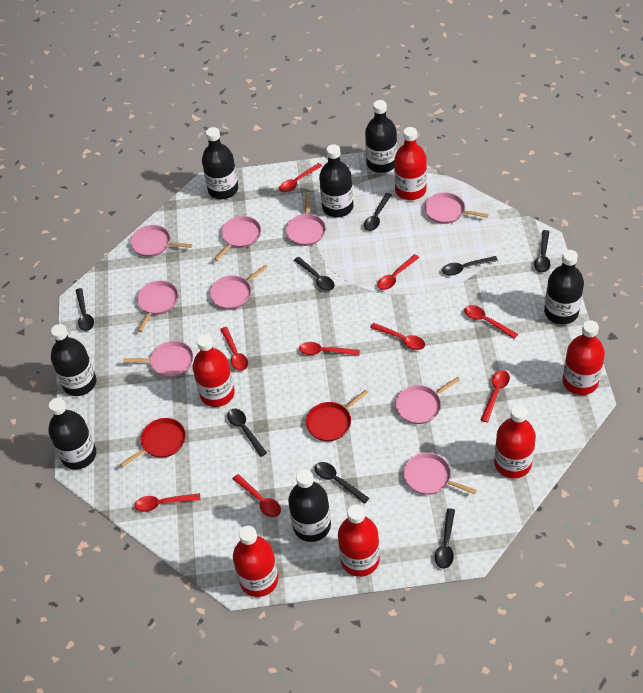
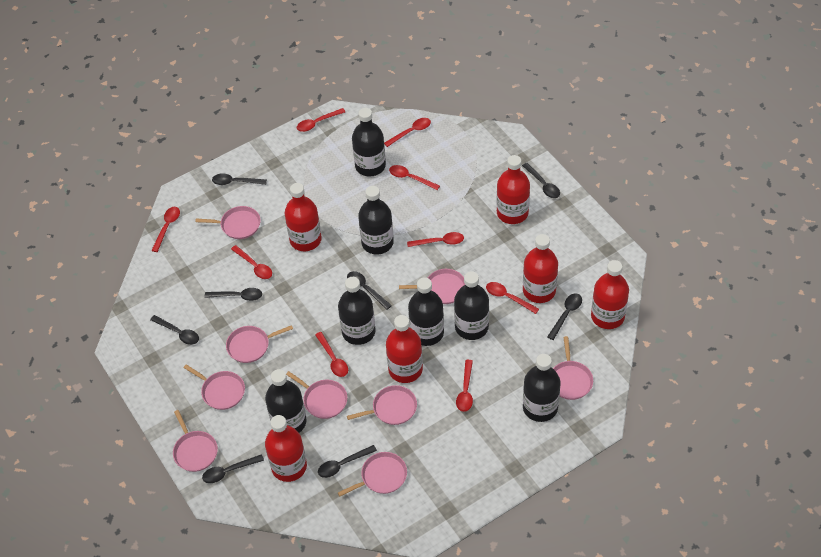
red pan: 2 -> 0

